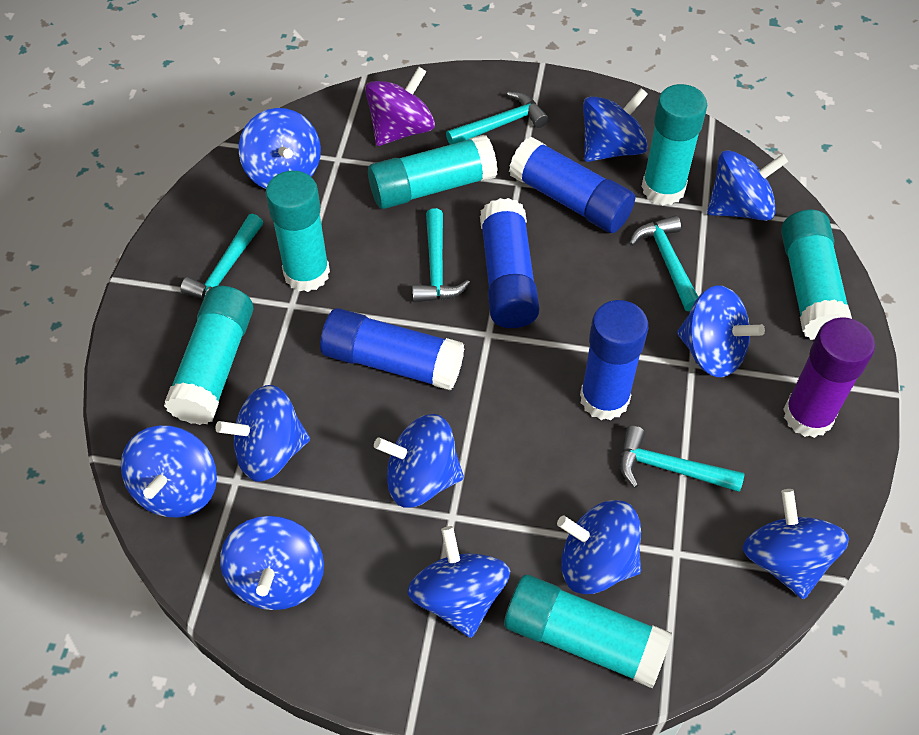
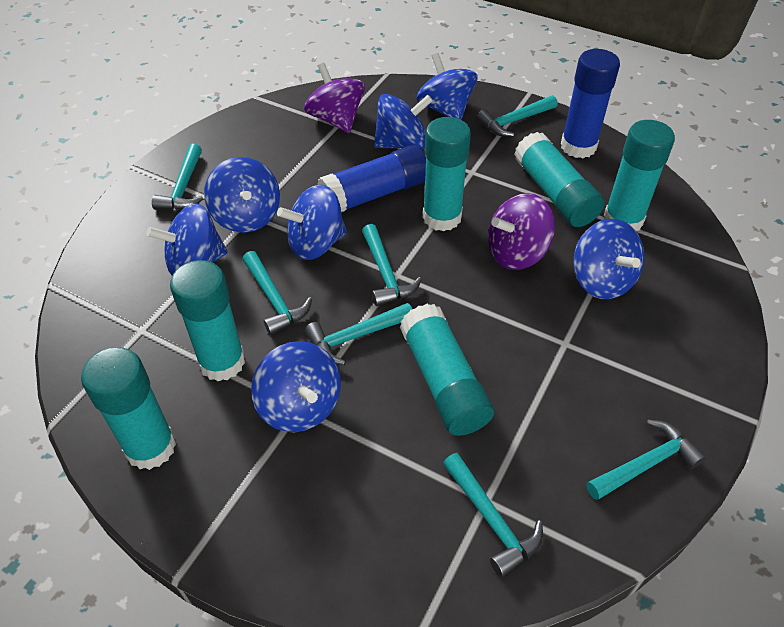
blue glue stick: 4 -> 2
blue spinning top: 11 -> 7
purple glue stick: 1 -> 0
purple spinning top: 1 -> 2
turquoise hammer: 5 -> 7

